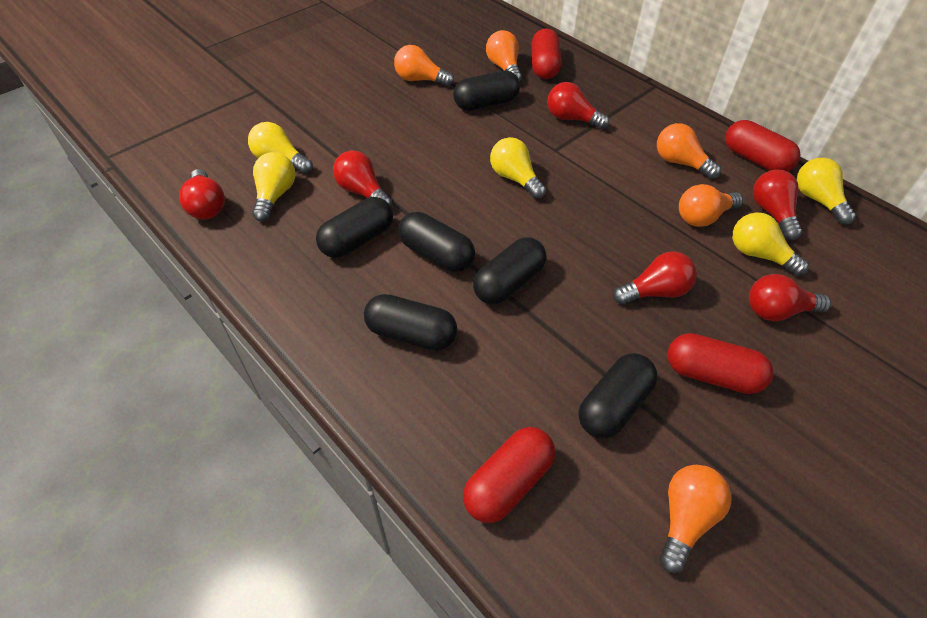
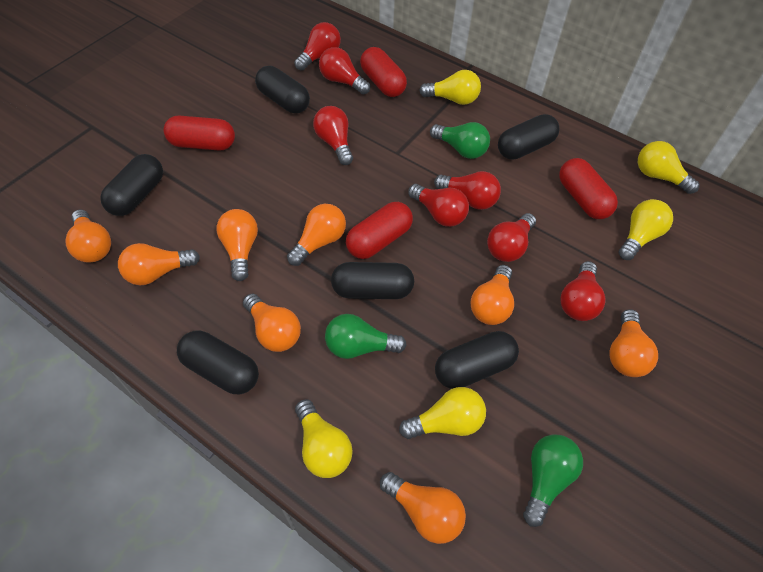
green light bulb: 0 -> 3
orange light bulb: 5 -> 8
red light bulb: 6 -> 7

